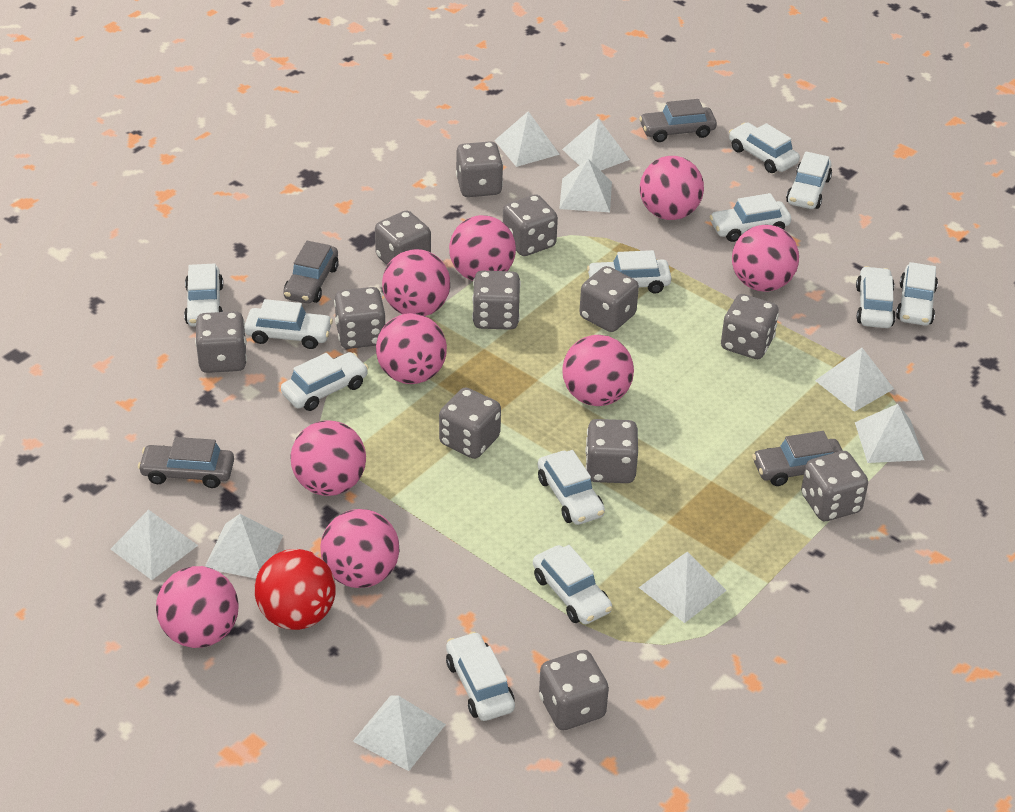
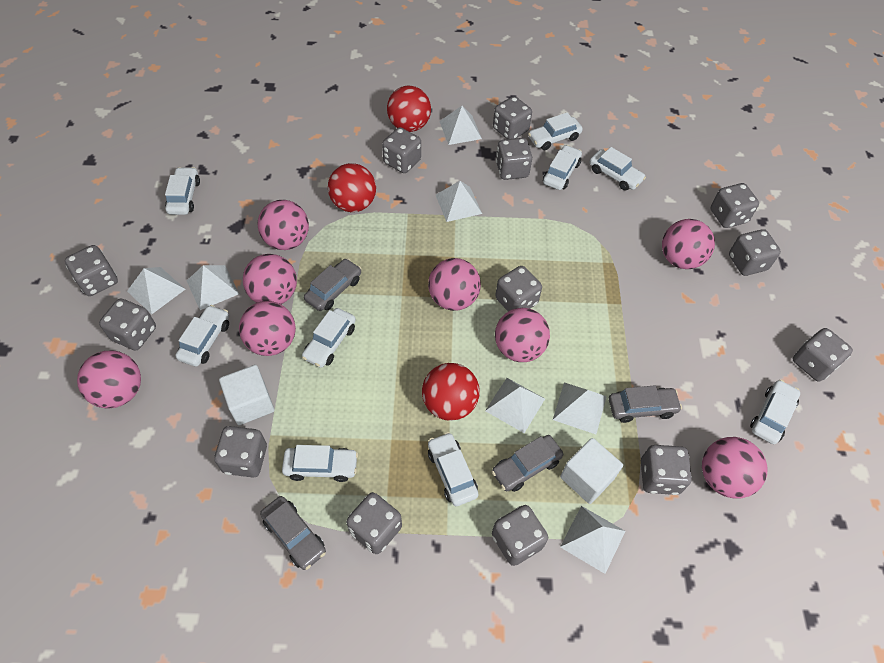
grey dice: 12 -> 13
pink ball: 9 -> 8
red ball: 1 -> 3
white car: 12 -> 9
white cube: 0 -> 2
white pyramid: 9 -> 7

